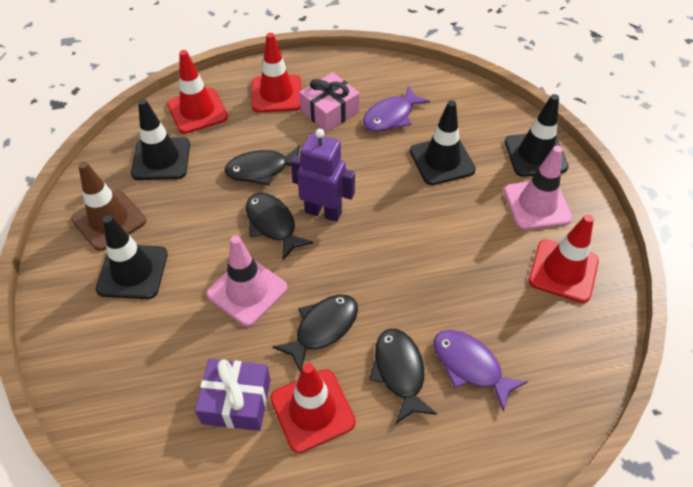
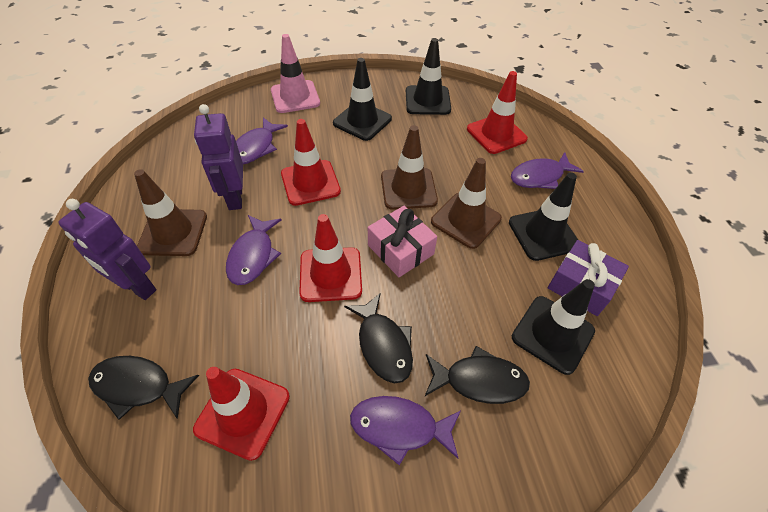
black fish: 4 -> 3
brown traffic cone: 1 -> 3
pink traffic cone: 2 -> 1
purple fish: 2 -> 4
purple robot: 1 -> 2

